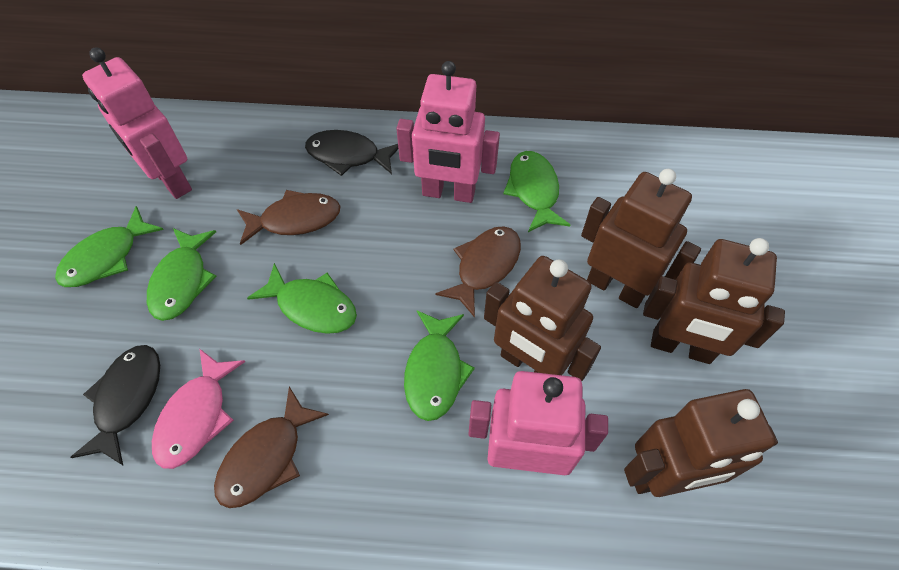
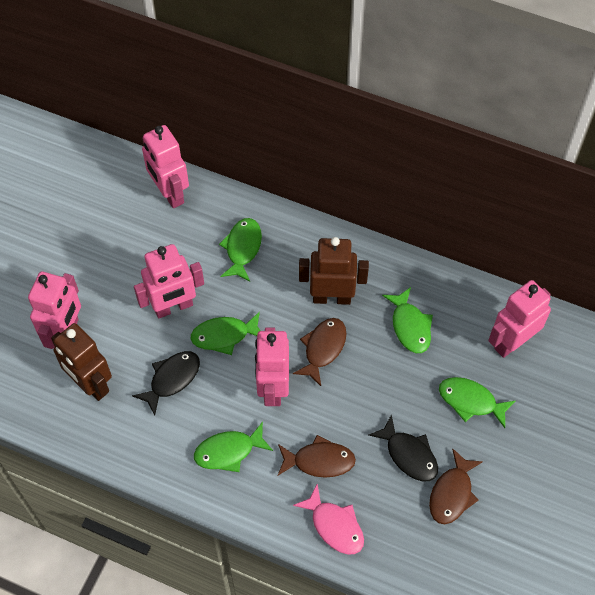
brown robot: 4 -> 2
pink robot: 3 -> 5

